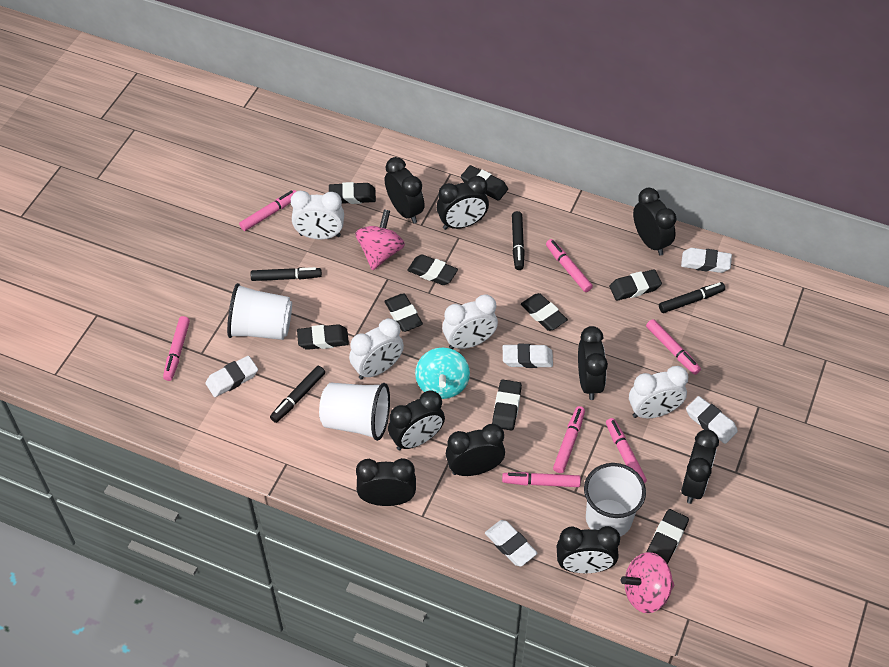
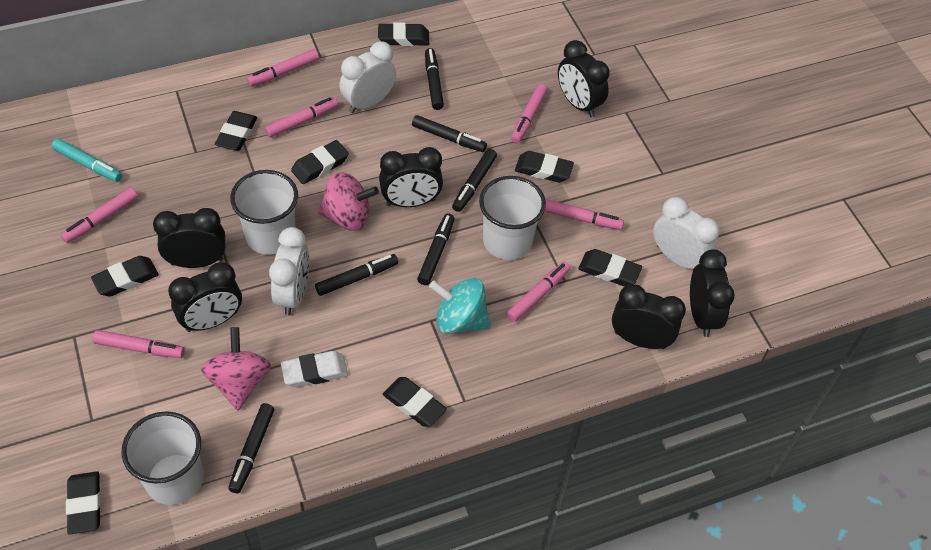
black clock: 9 -> 6
black eraser: 9 -> 8
black marker: 4 -> 6
turquoise marker: 0 -> 1
white clock: 4 -> 3
white eraser: 5 -> 1

